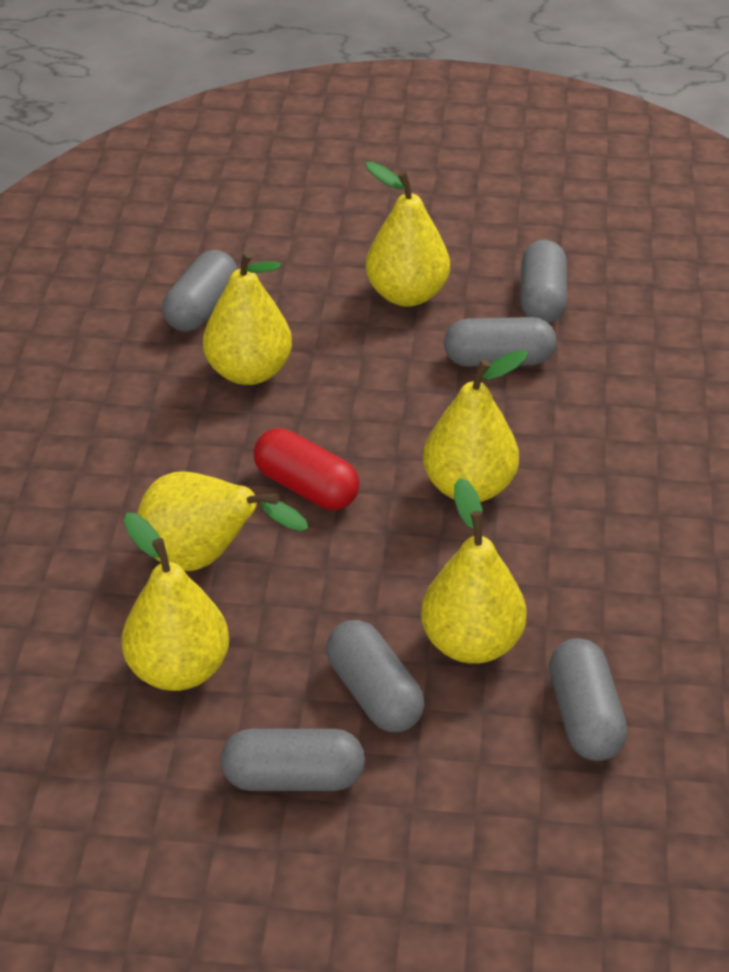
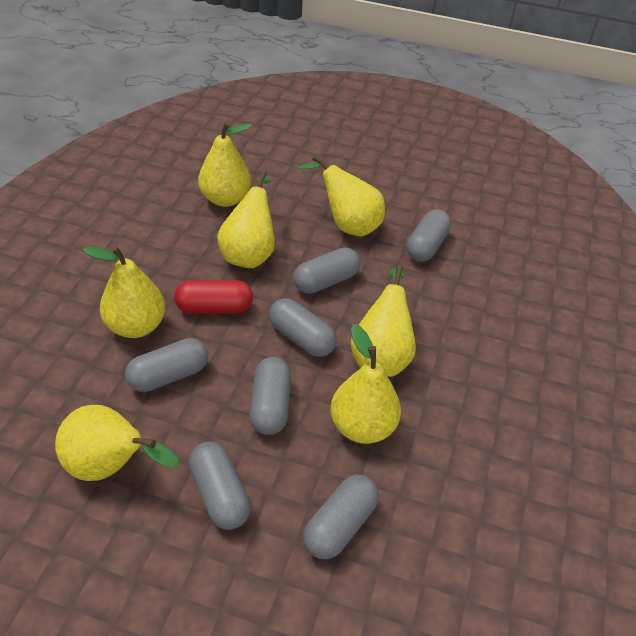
grey capsule: 6 -> 7
yellow pear: 6 -> 7

